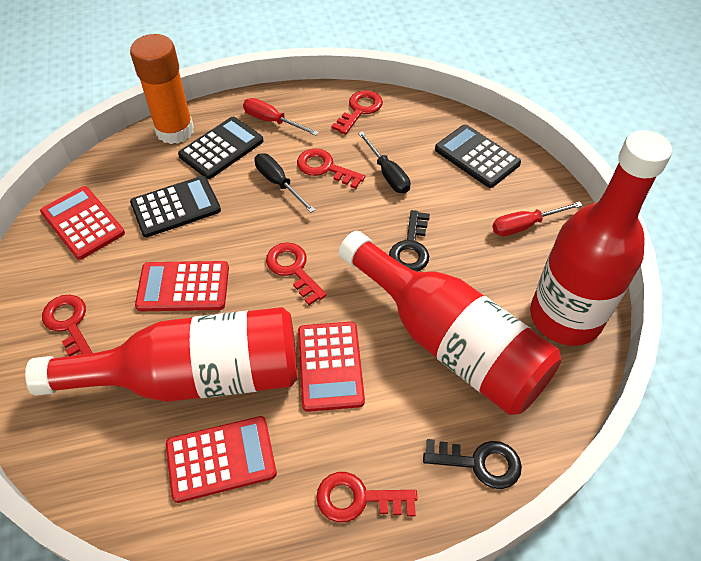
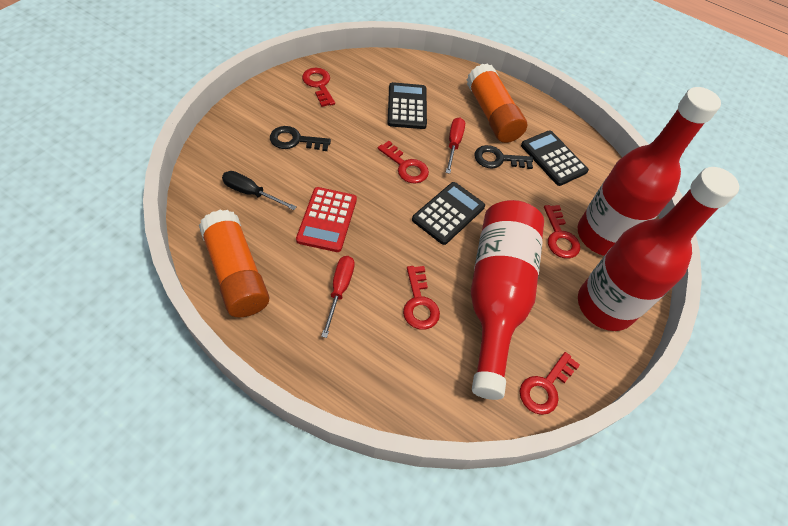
black screwdriver: 2 -> 1
orange glue stick: 1 -> 2
red calculator: 4 -> 1

